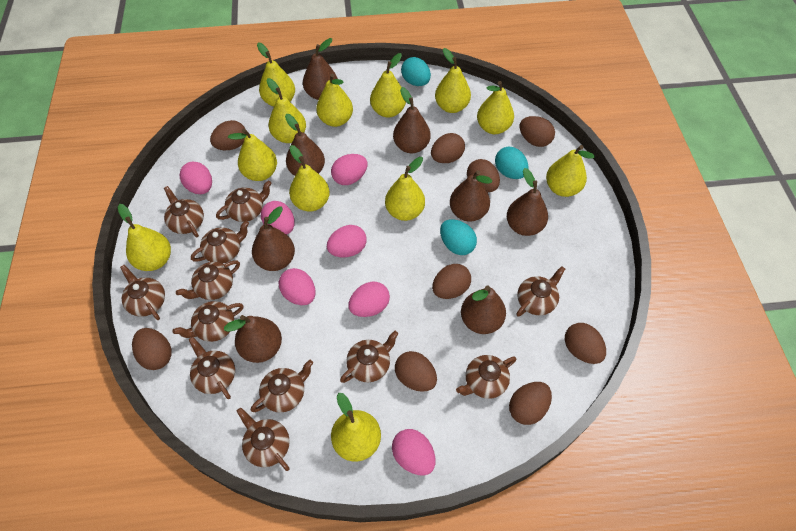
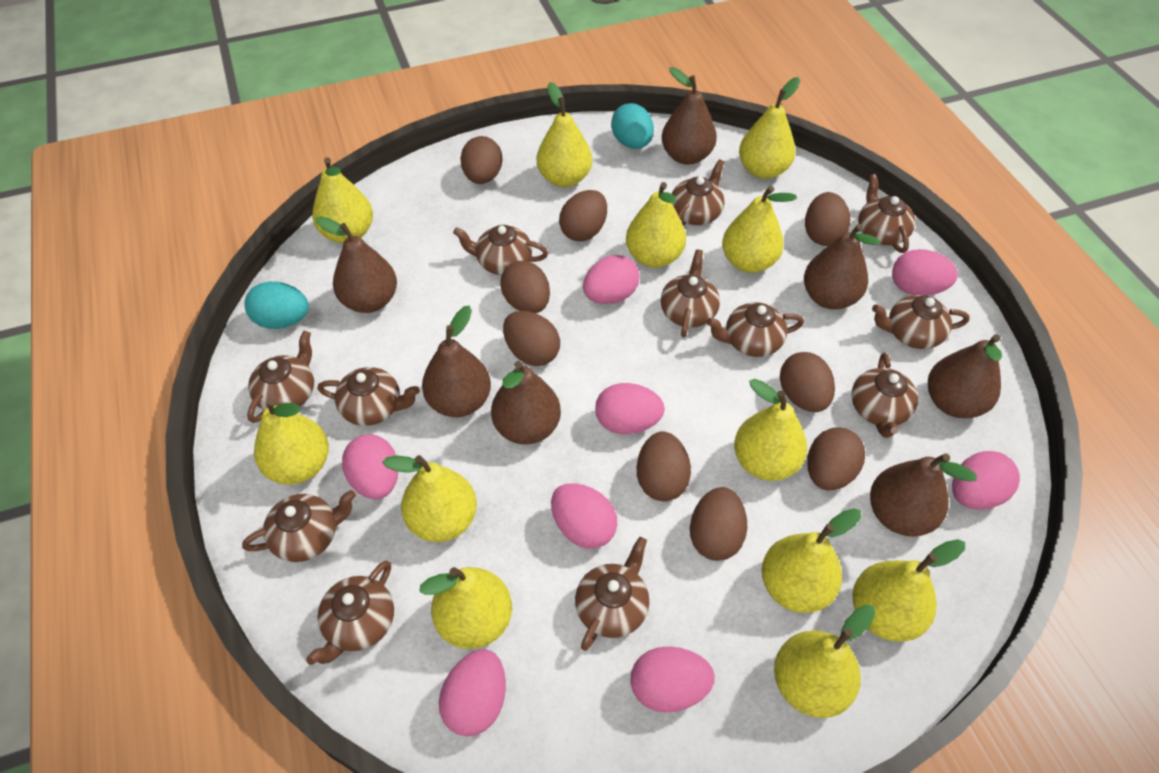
brown pear: 8 -> 7
pink egg: 7 -> 8
turquoise egg: 3 -> 2

